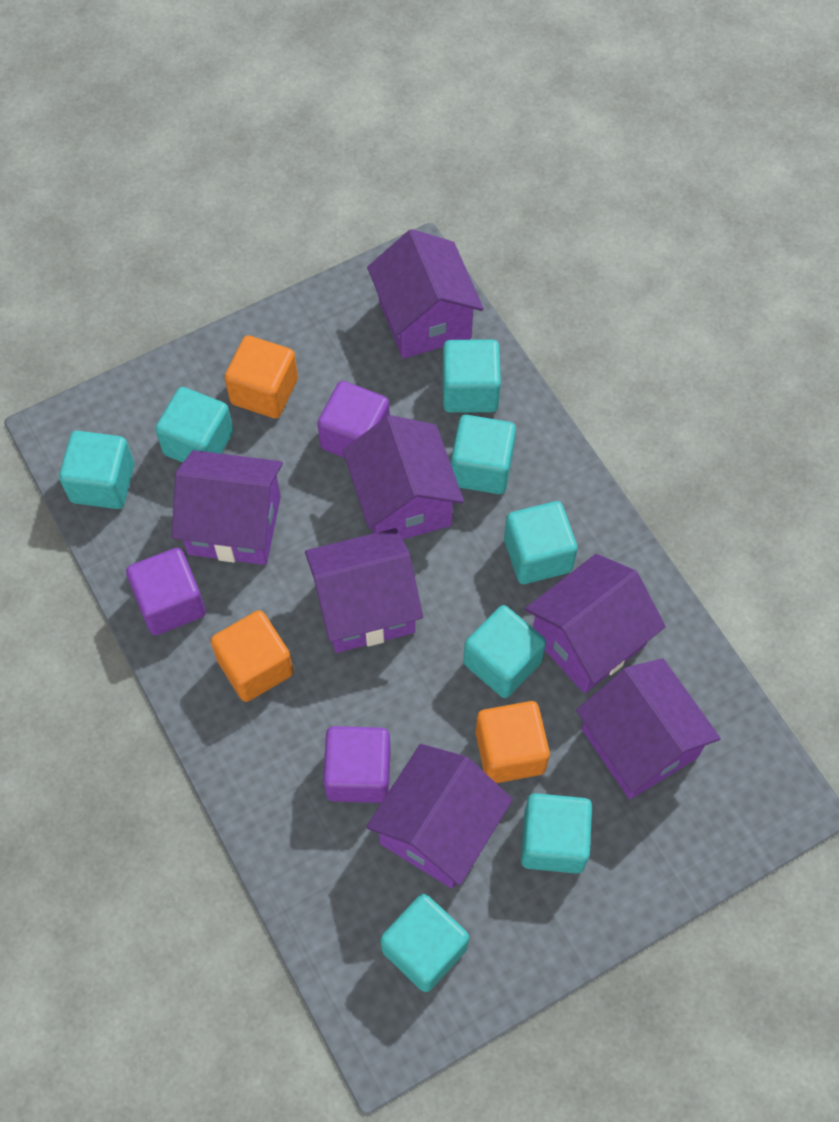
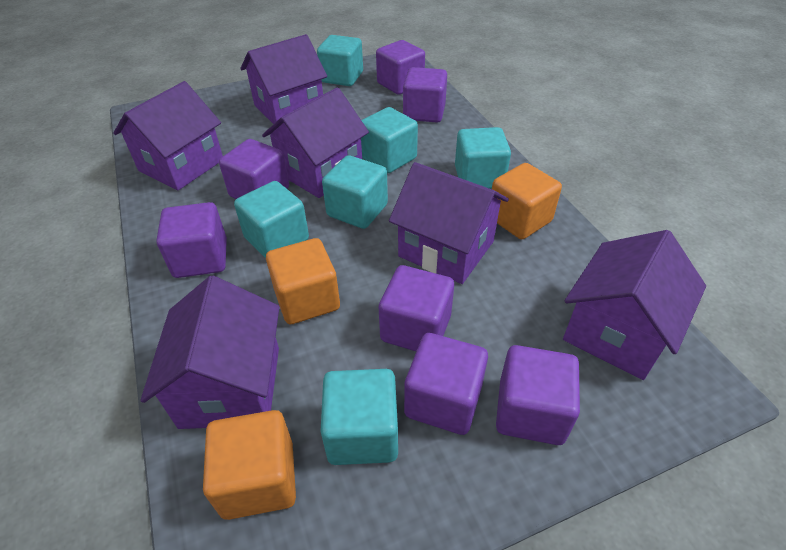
purple cube: 3 -> 7
purple house: 7 -> 6
turquoise cube: 8 -> 6

